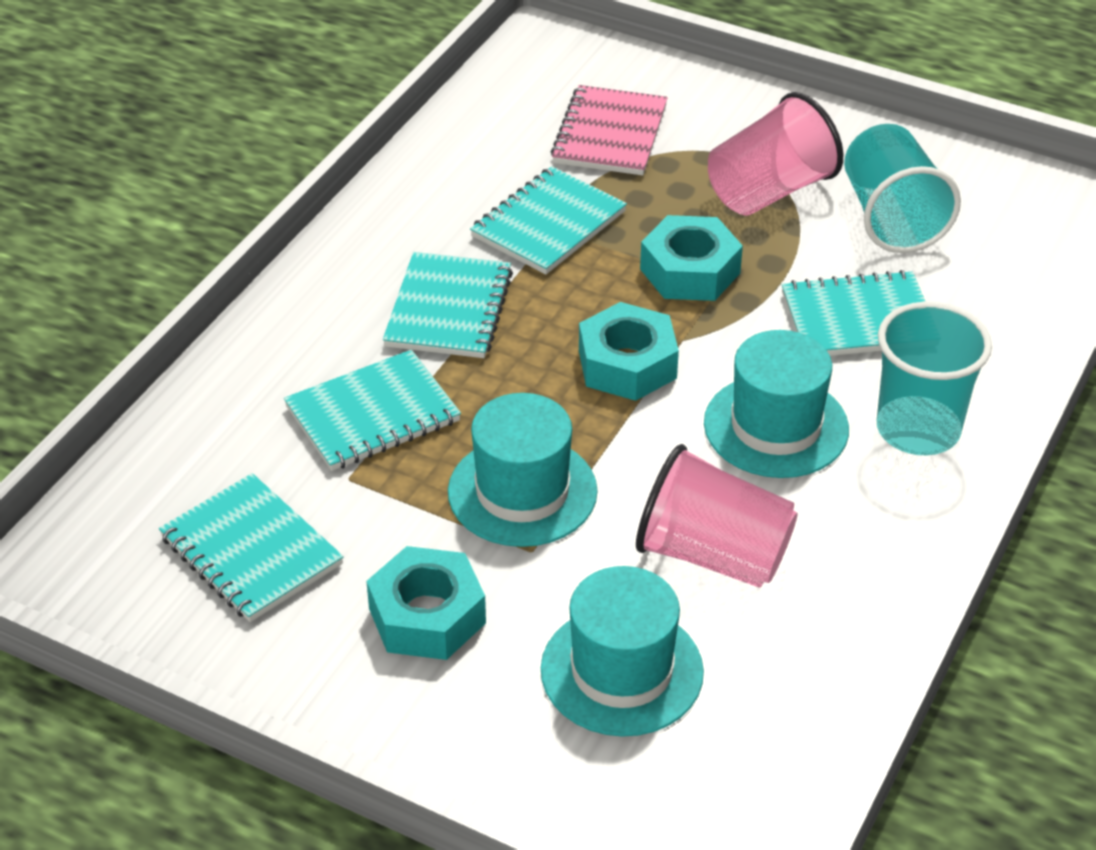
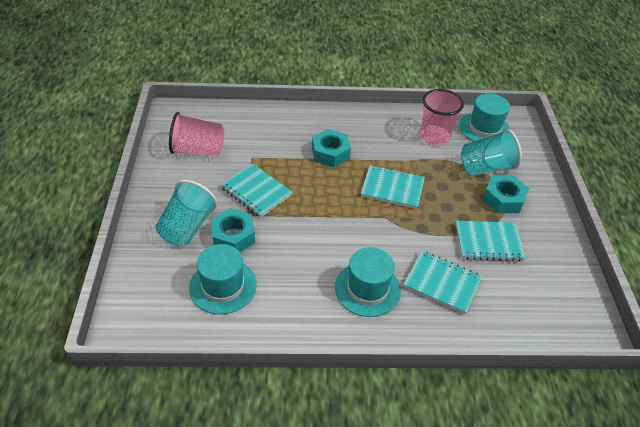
pink notebook: 1 -> 0
turquoise notebook: 5 -> 4

